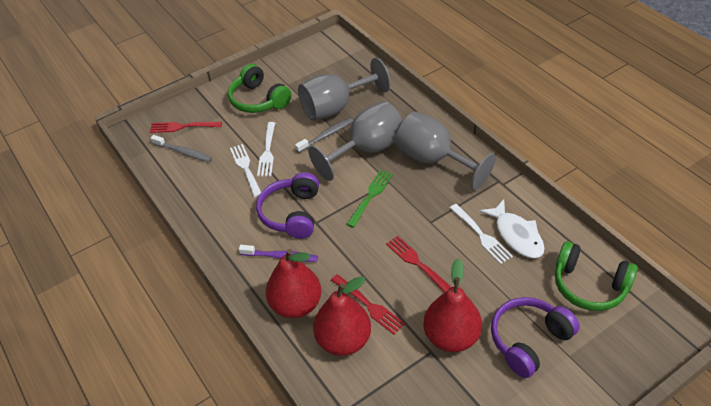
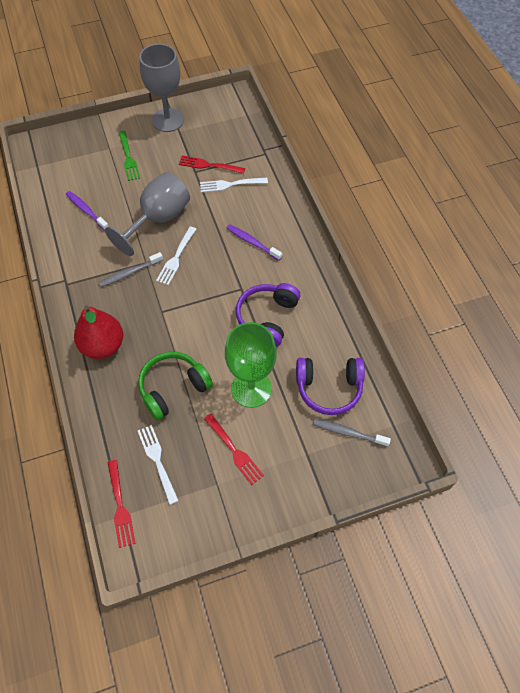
green goblet: 0 -> 1
green headphones: 2 -> 1
grey goblet: 3 -> 2
purple toothbrush: 1 -> 2
red pear: 3 -> 1
white fish: 1 -> 0

